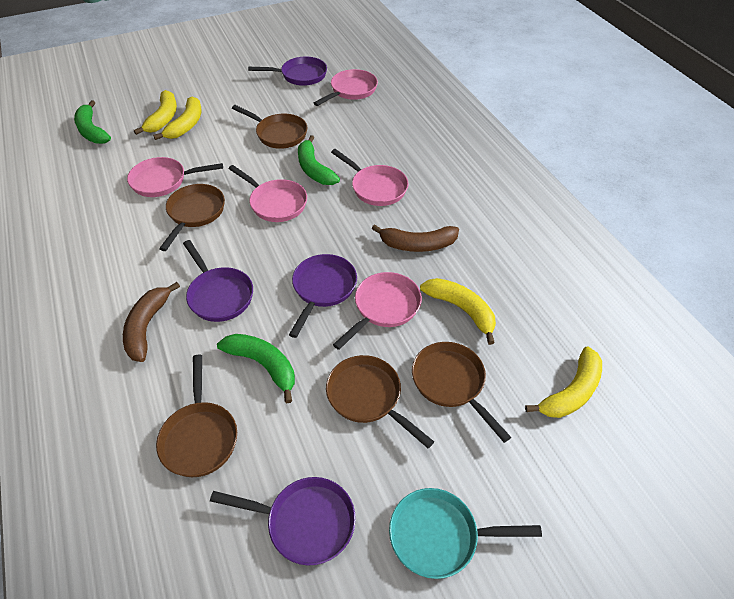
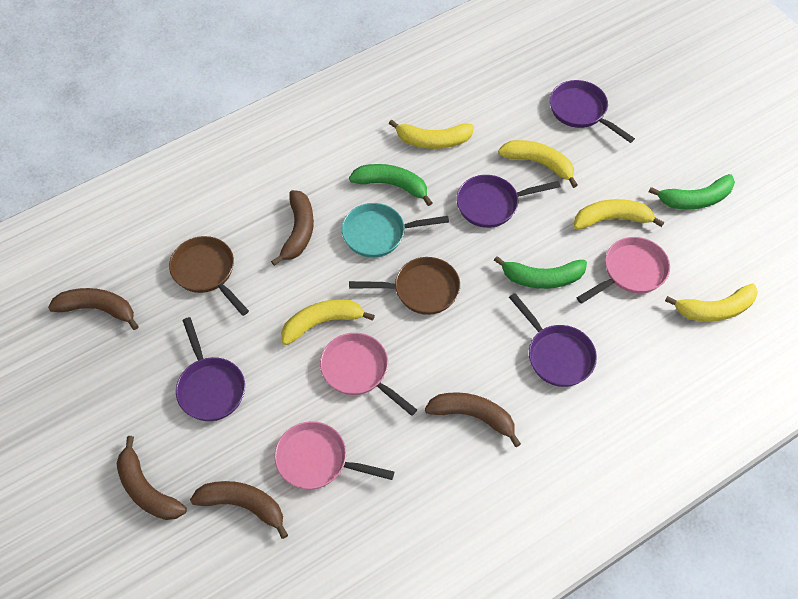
brown banana: 2 -> 5
brown pan: 5 -> 2
pink pan: 5 -> 3
yellow banana: 4 -> 5

